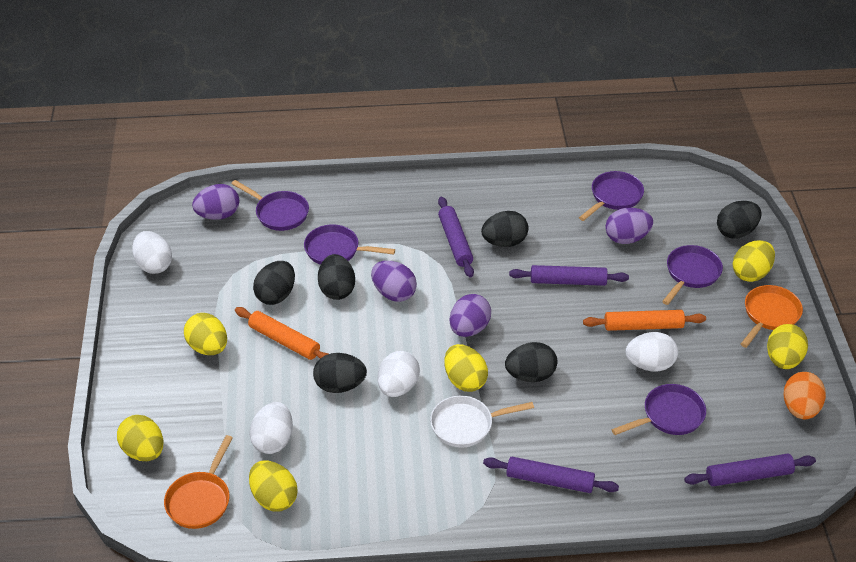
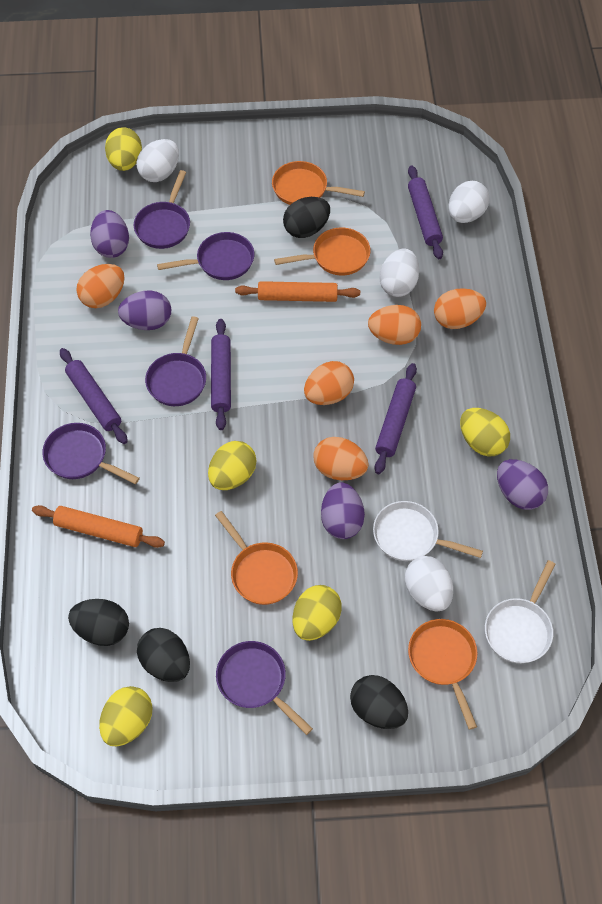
black egg: 6 -> 4
orange egg: 1 -> 5
orange pan: 2 -> 4
white pan: 1 -> 2
yellow egg: 6 -> 5

